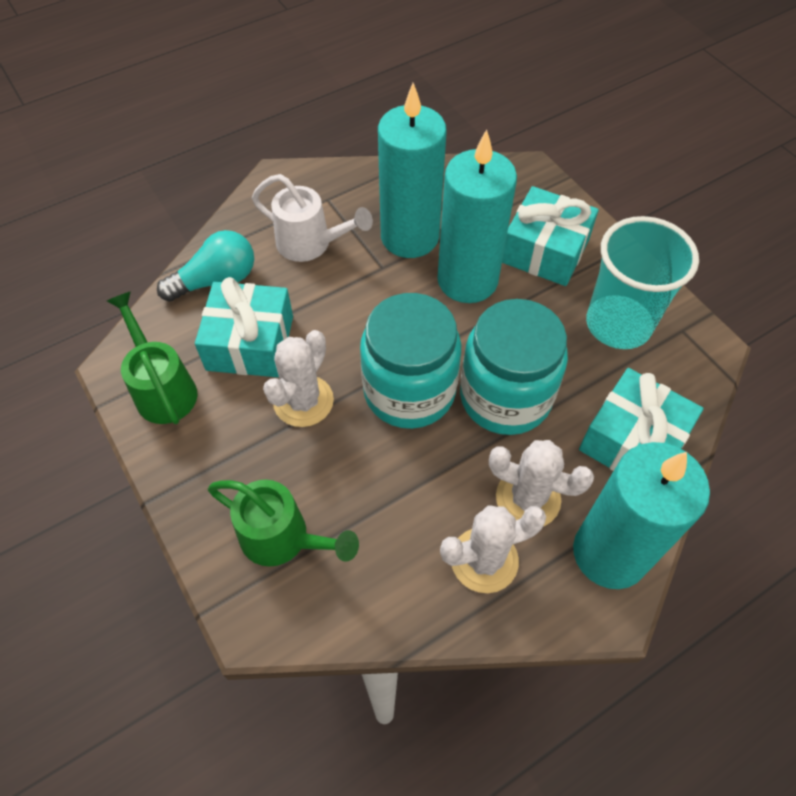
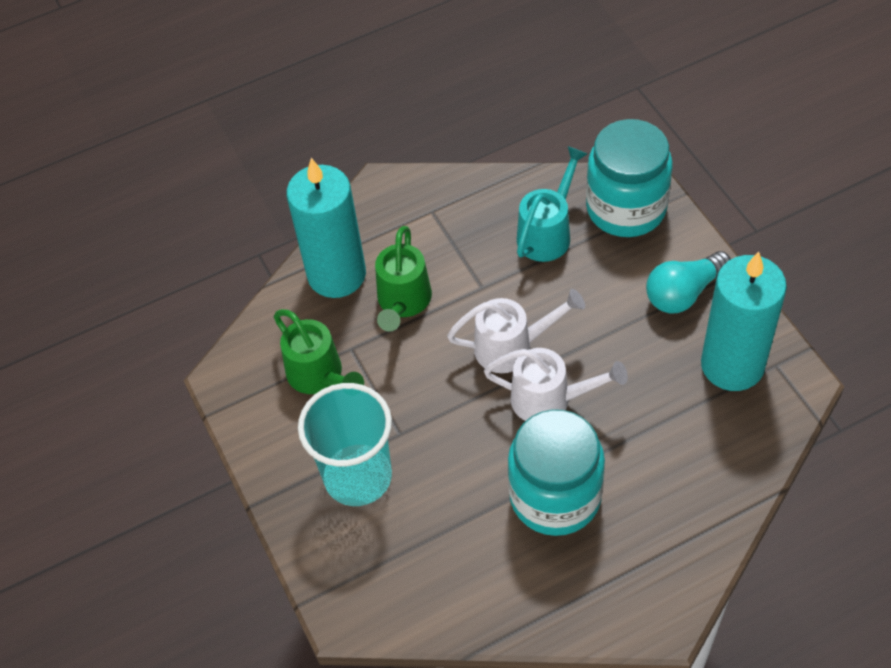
turquoise candle: 3 -> 2
turquoise gift: 3 -> 0
turquoise watering can: 0 -> 1
white cactus: 3 -> 0
white watering can: 1 -> 2

